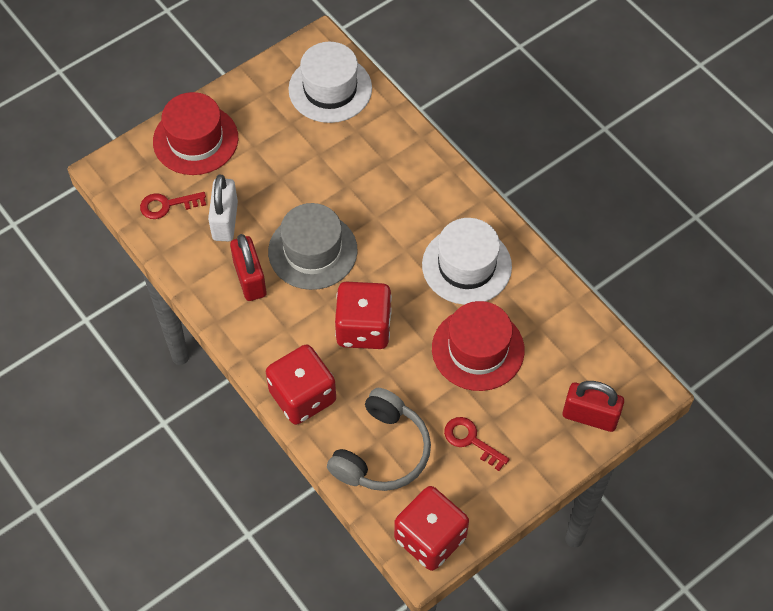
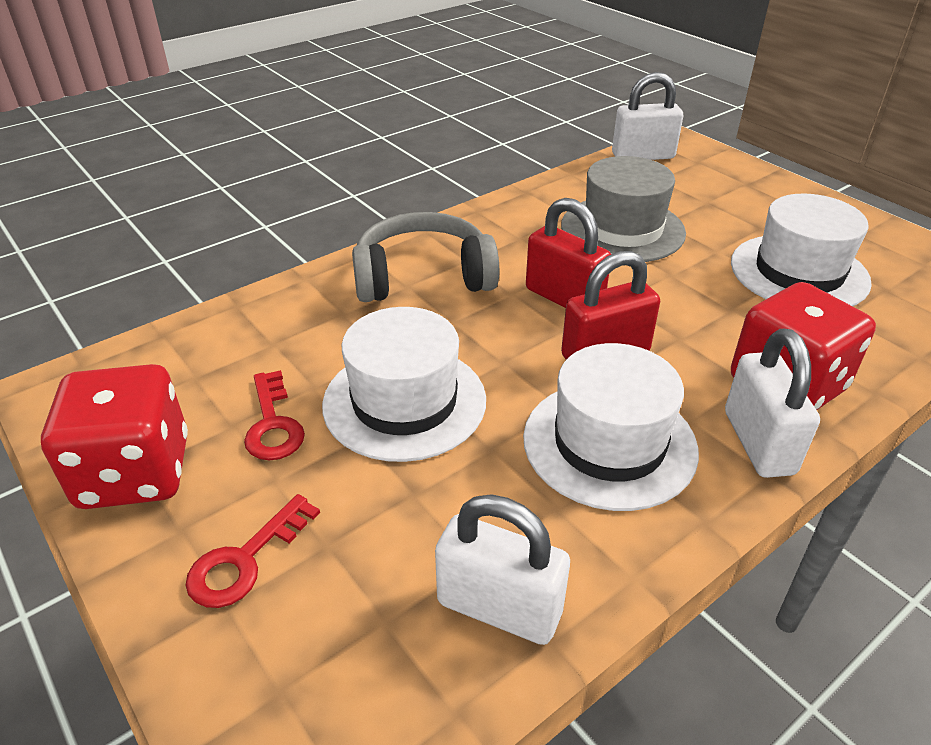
red dice: 3 -> 2
red hat: 2 -> 0
white hat: 2 -> 3
white padlock: 1 -> 3

